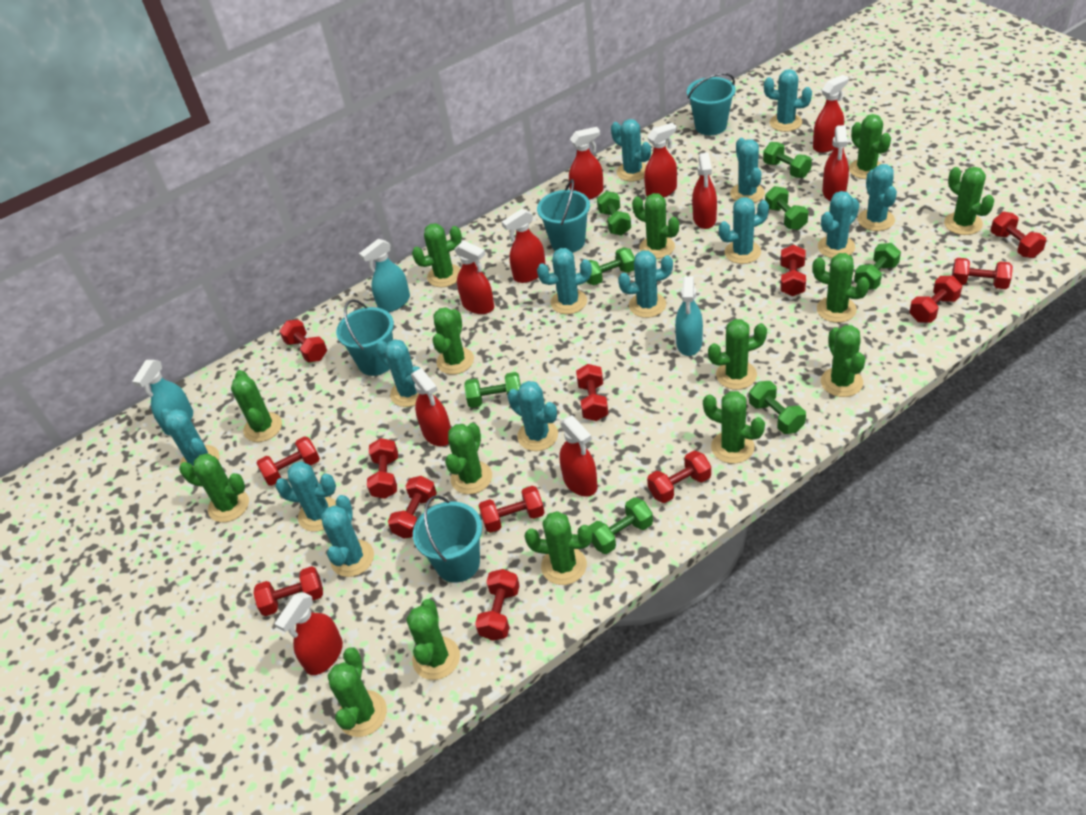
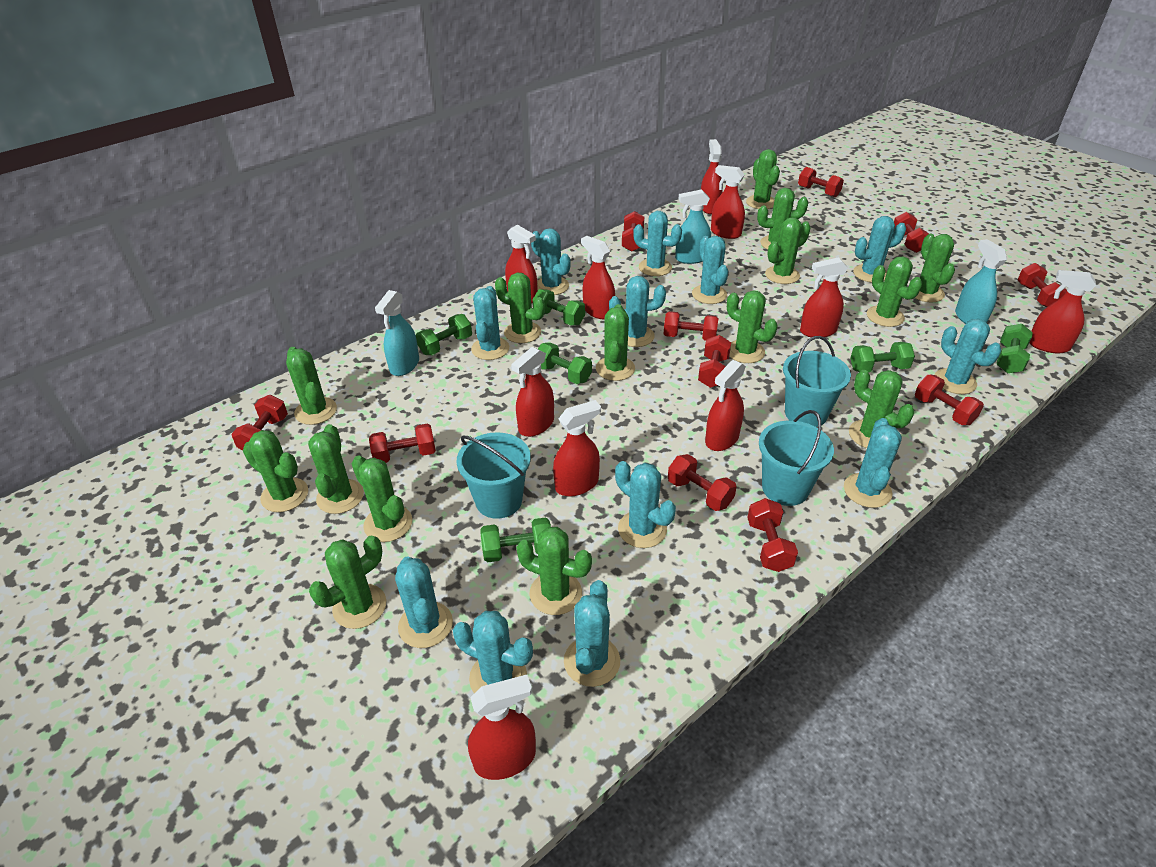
green dumbbell: 8 -> 6
red dumbbell: 13 -> 11
turquoise bucket: 4 -> 3
turquoise cactus: 13 -> 12

